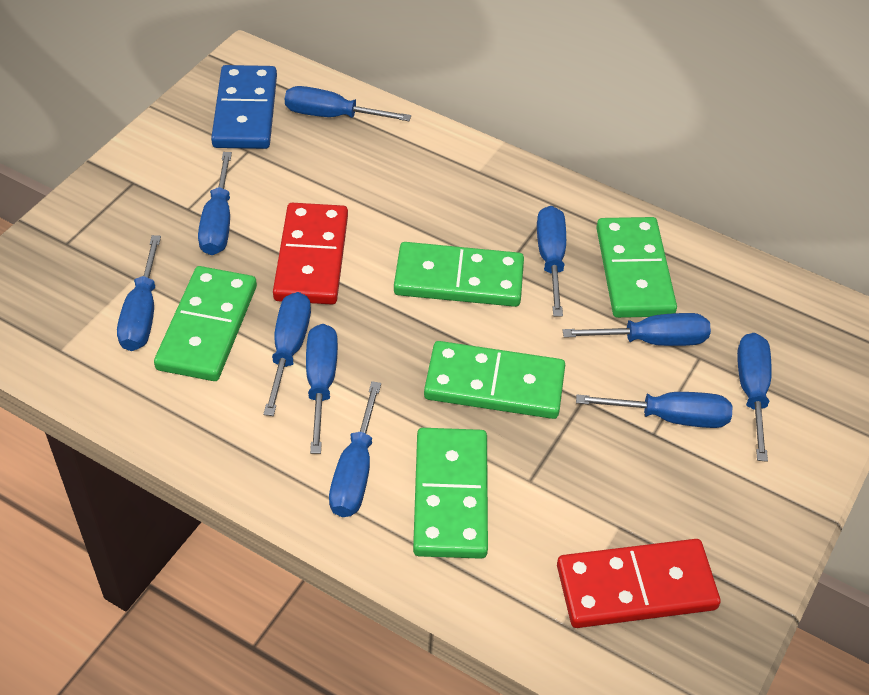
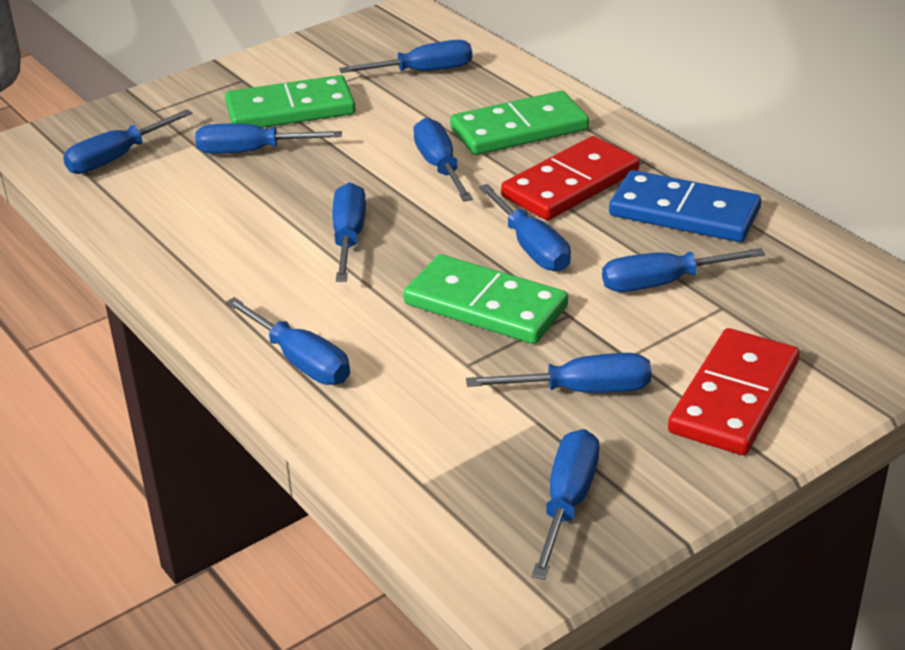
green domino: 5 -> 3

